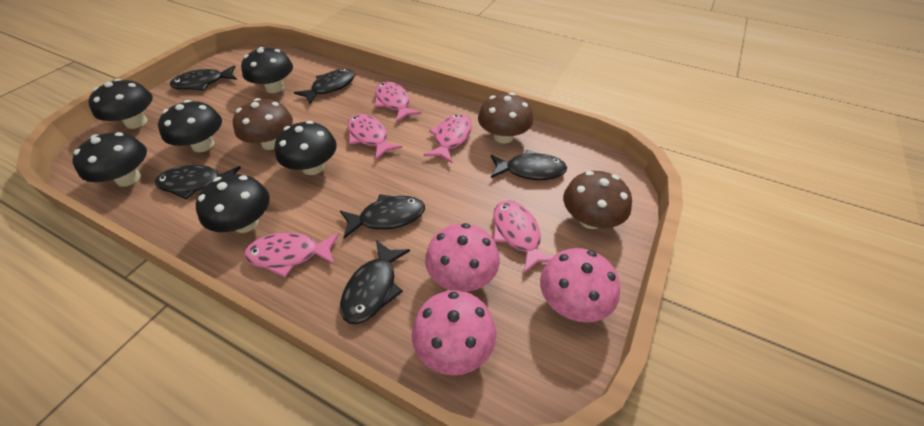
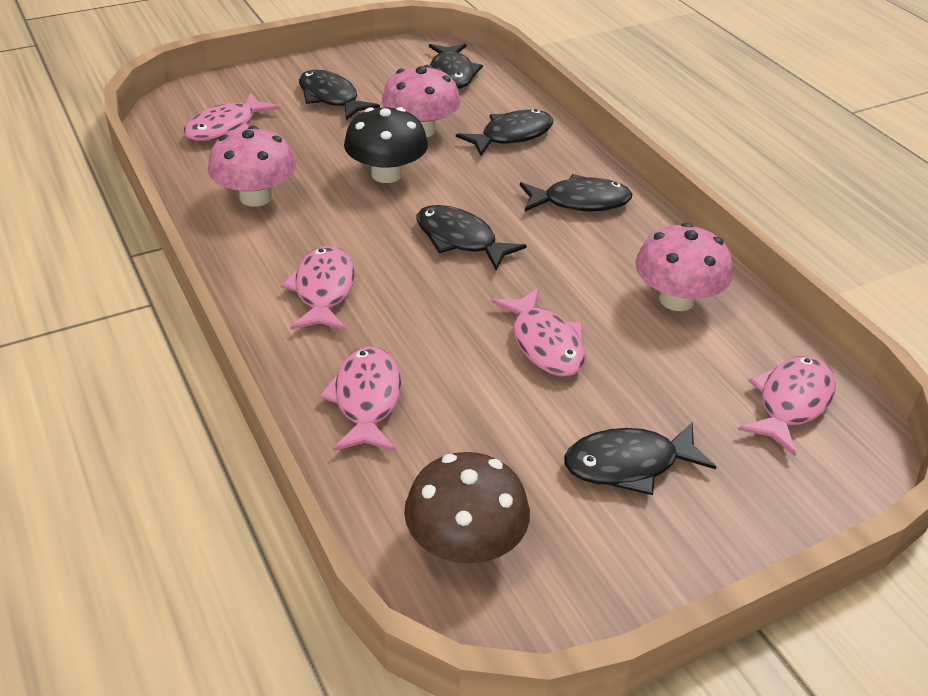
black mushroom: 6 -> 1
brown mushroom: 3 -> 1

